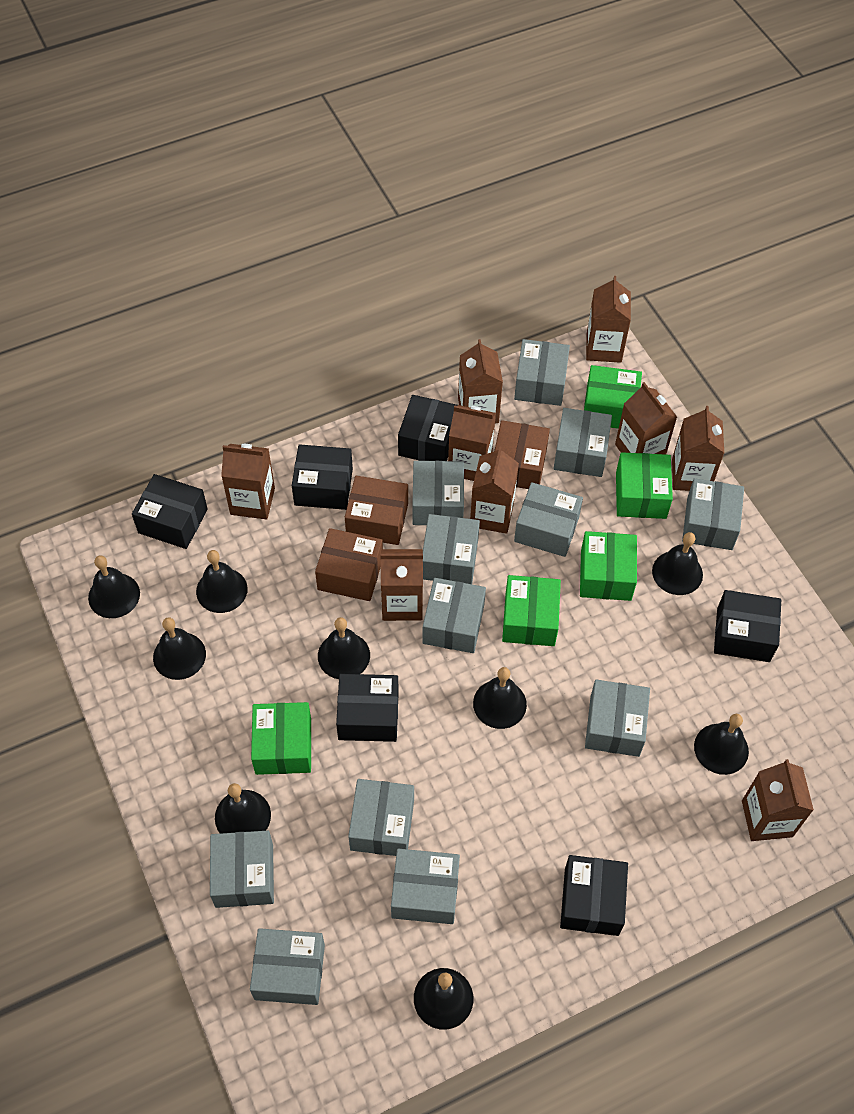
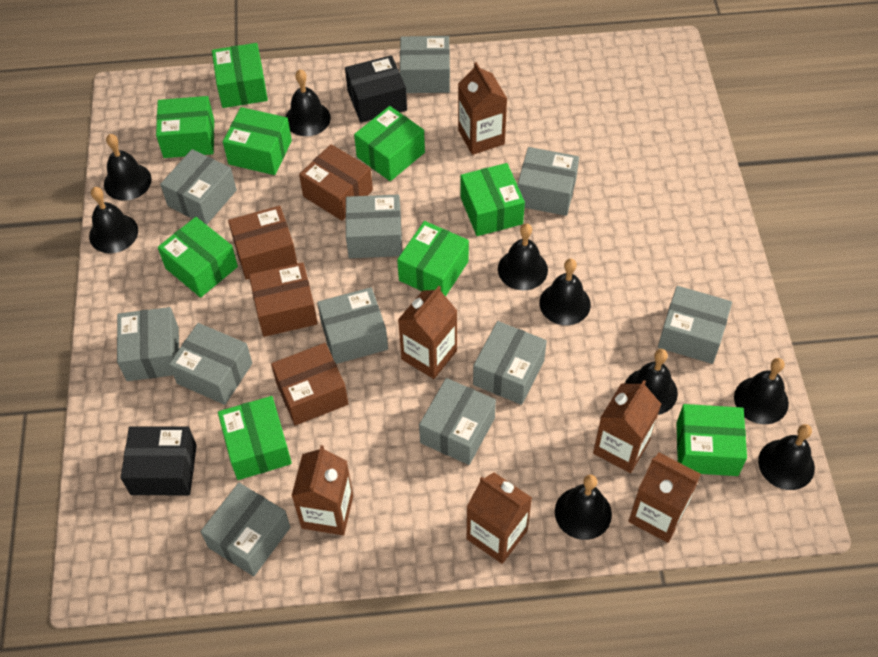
black box: 6 -> 2
brown box: 3 -> 4
brown carton: 9 -> 6
green box: 5 -> 9
grey box: 12 -> 11

